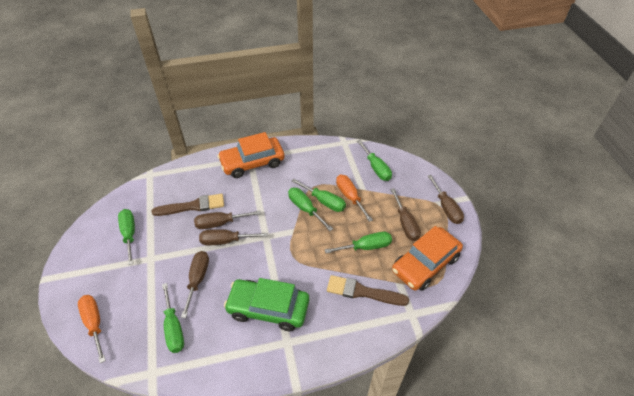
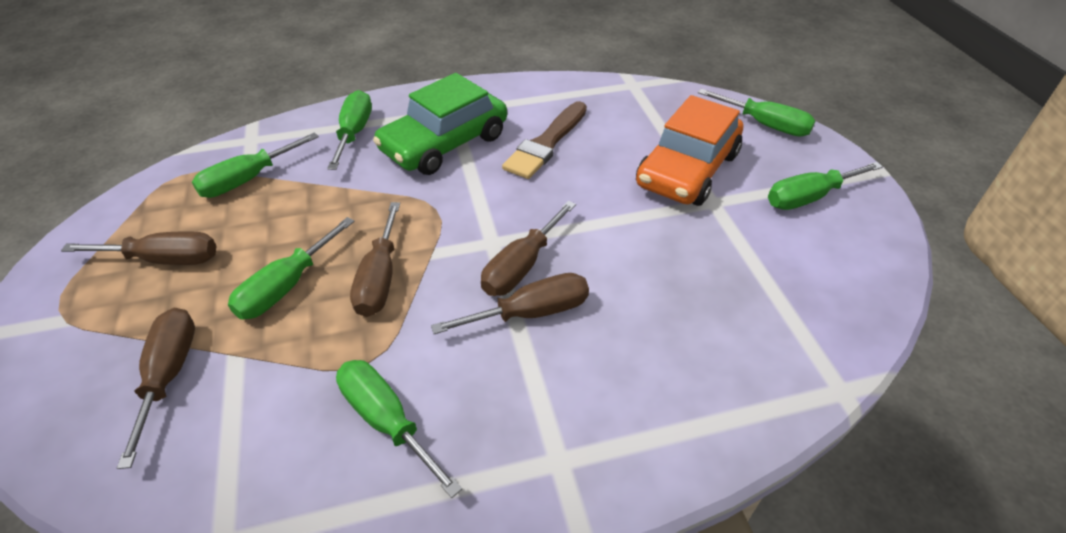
brown brush: 2 -> 1
orange car: 2 -> 1
orange screwdriver: 2 -> 0

